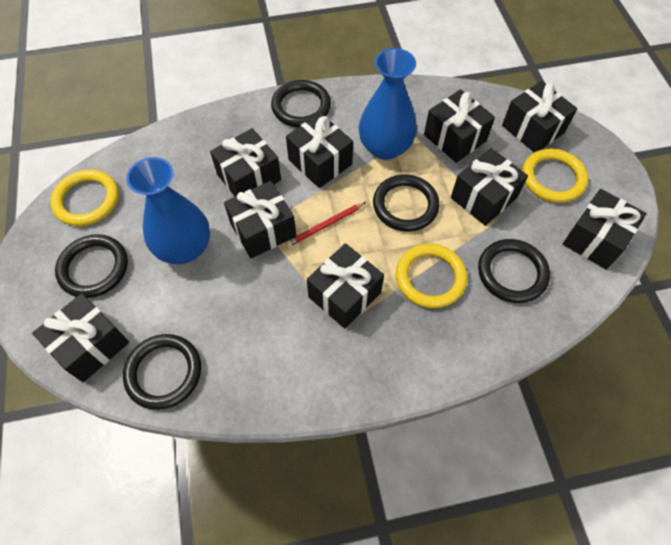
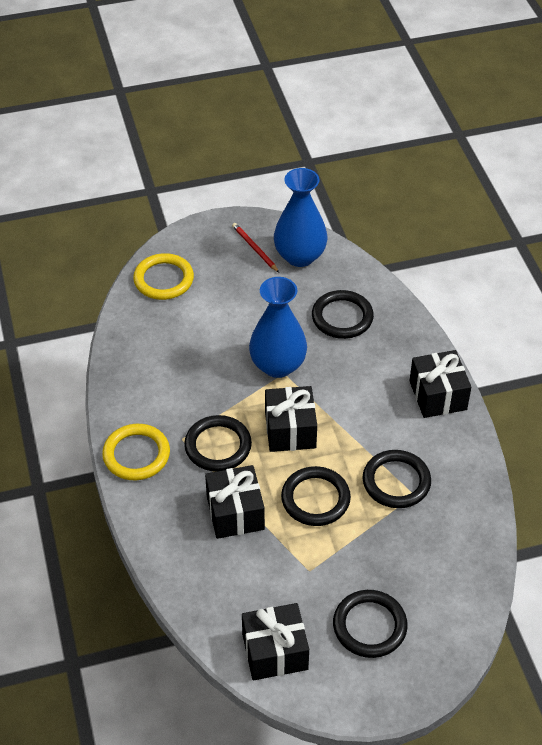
black gift: 9 -> 4
yellow ring: 3 -> 2

